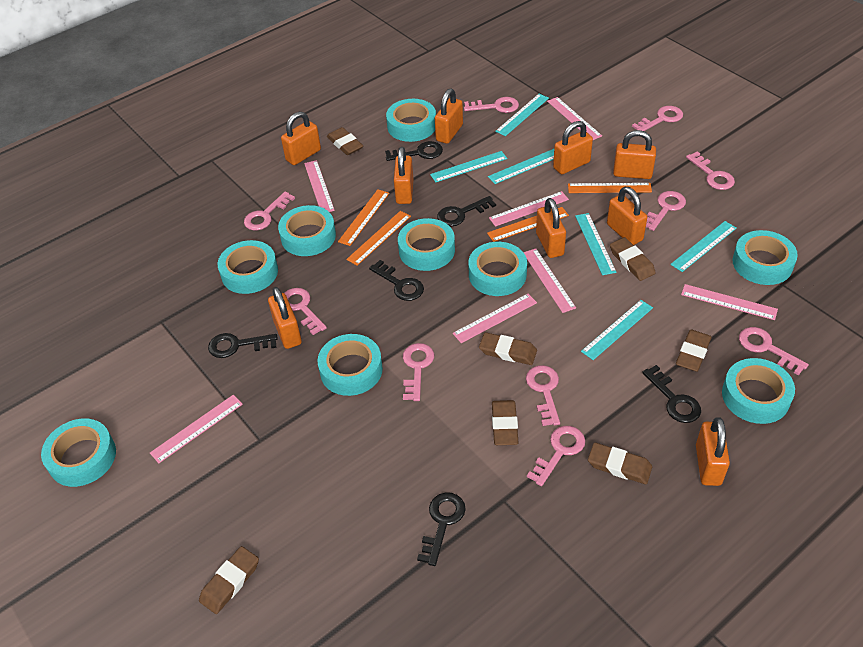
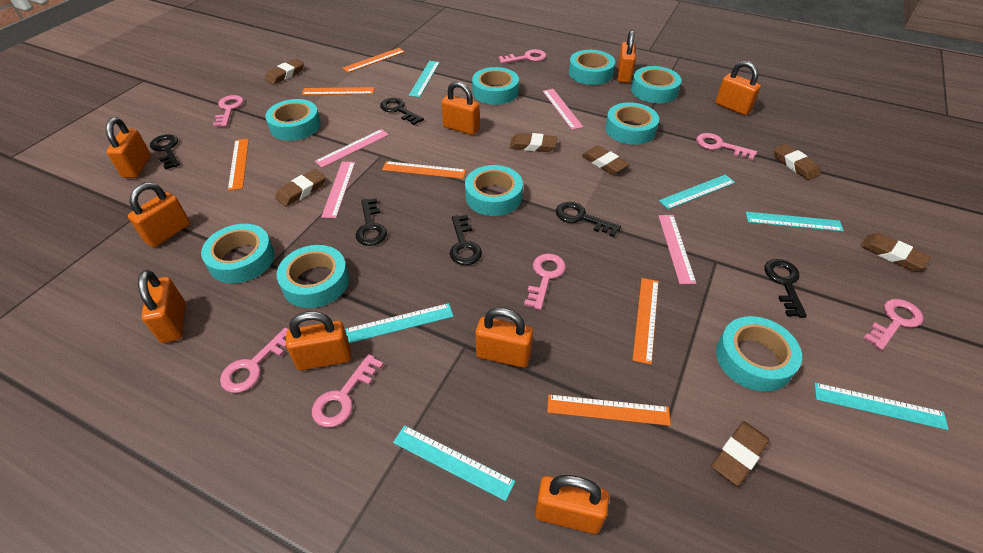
orange ruler: 4 -> 6
pink key: 10 -> 7
pink ruler: 7 -> 4

